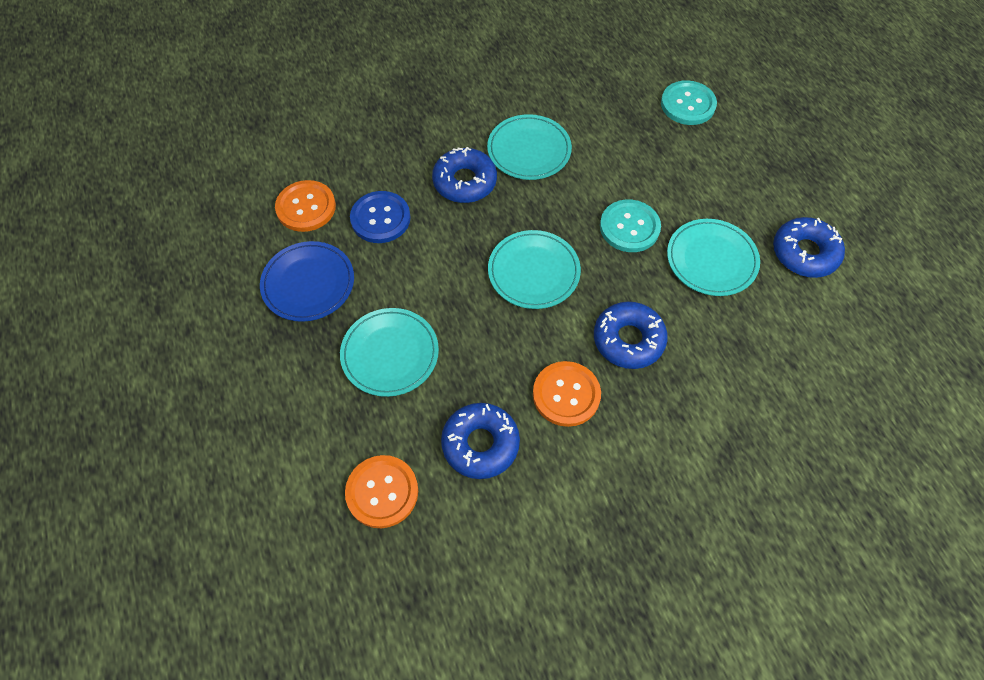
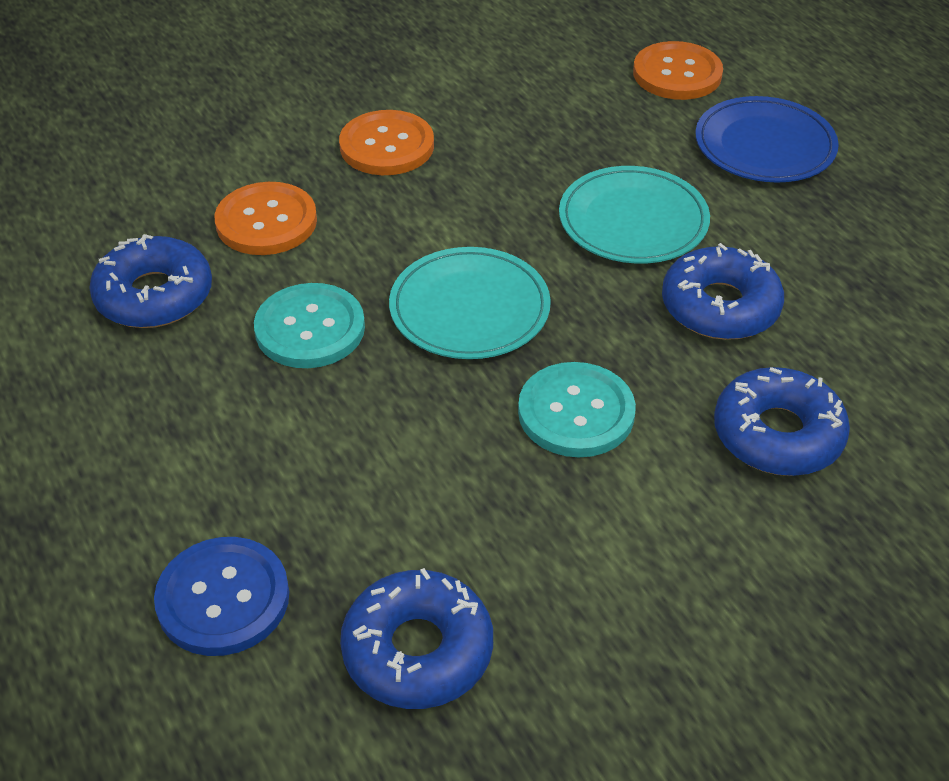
turquoise plate: 4 -> 2

